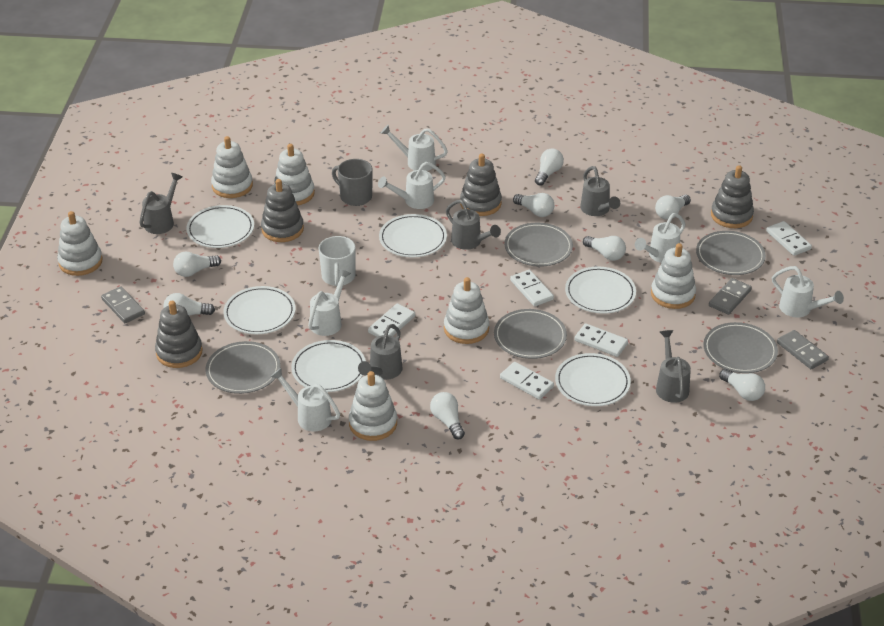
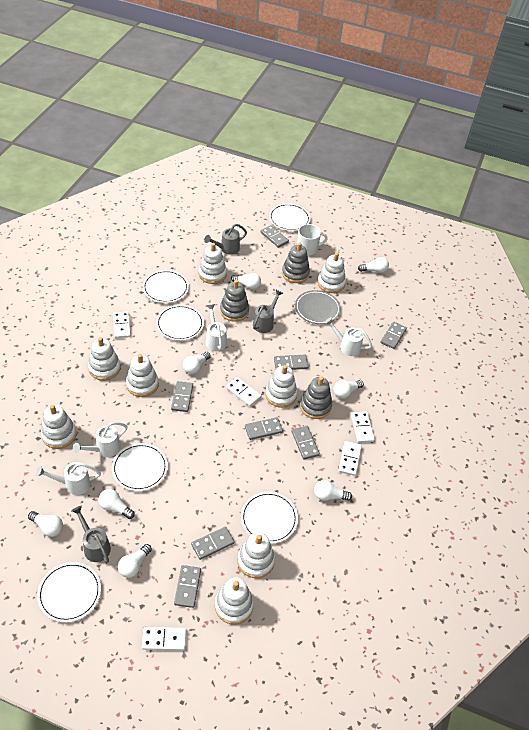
grey domino: 3 -> 8
grey mug: 1 -> 0
grey plate: 5 -> 1
grey stacking toy: 4 -> 3
grey watering can: 5 -> 3
white stacking toy: 6 -> 8
white watering can: 6 -> 4

